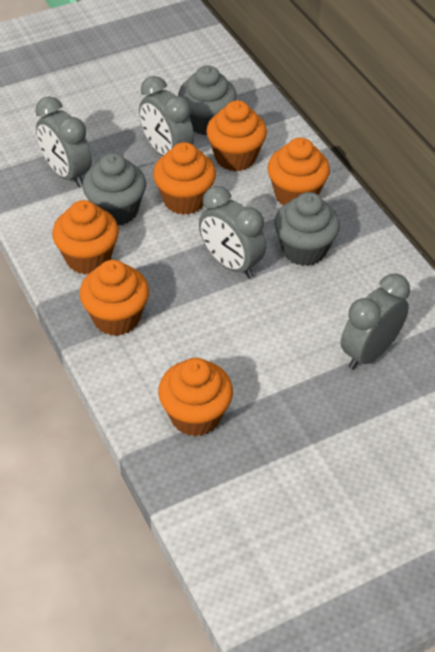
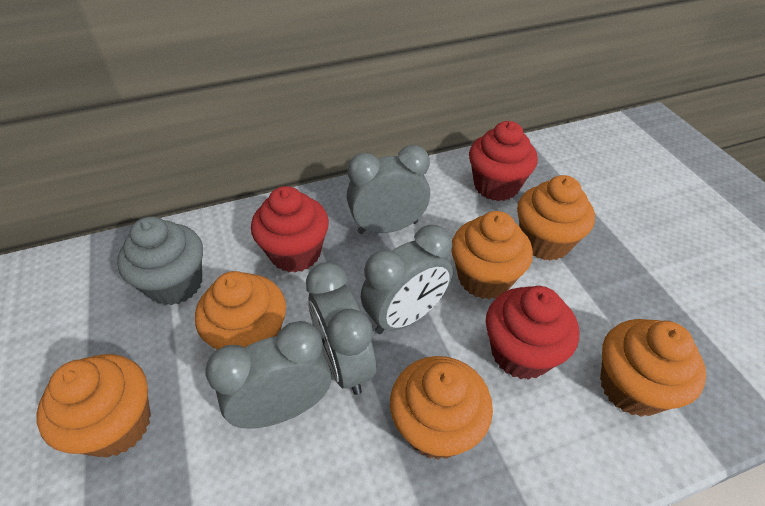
grey cupcake: 3 -> 1
red cupcake: 0 -> 3

